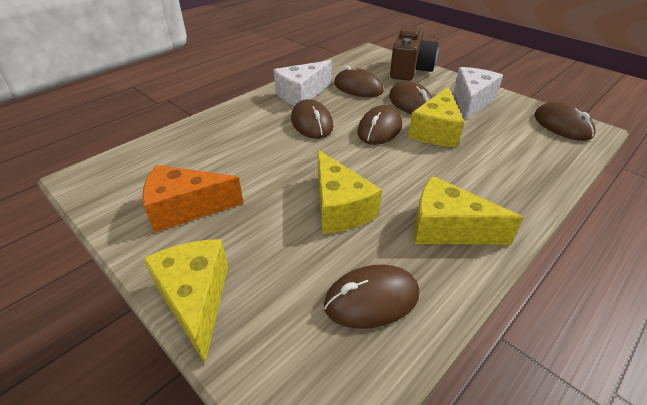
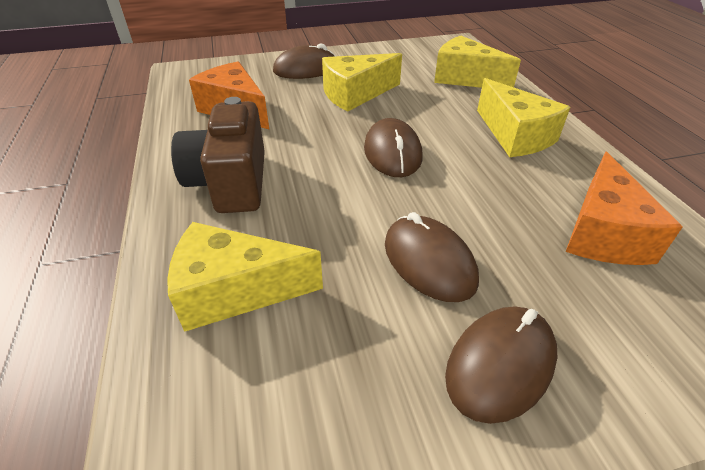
brown mouse: 6 -> 4
orange cheese: 1 -> 2
white cheese: 2 -> 0

